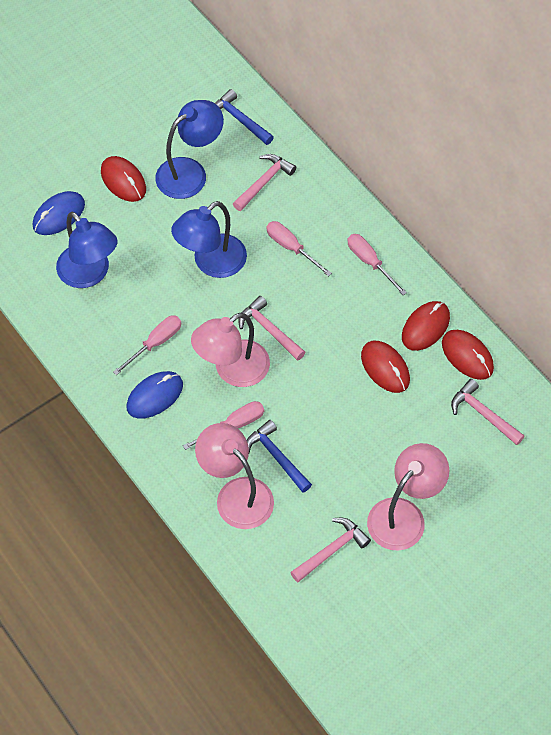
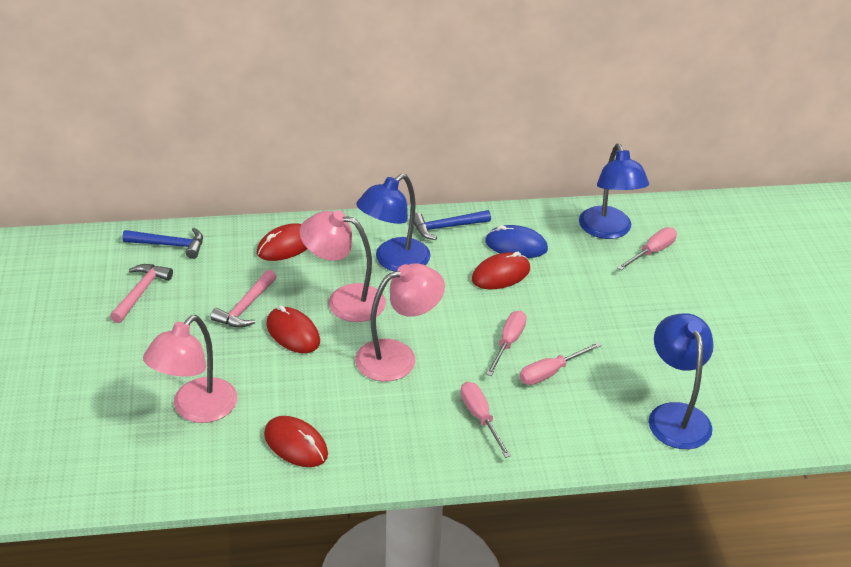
blue mouse: 2 -> 1
pink hammer: 4 -> 2

